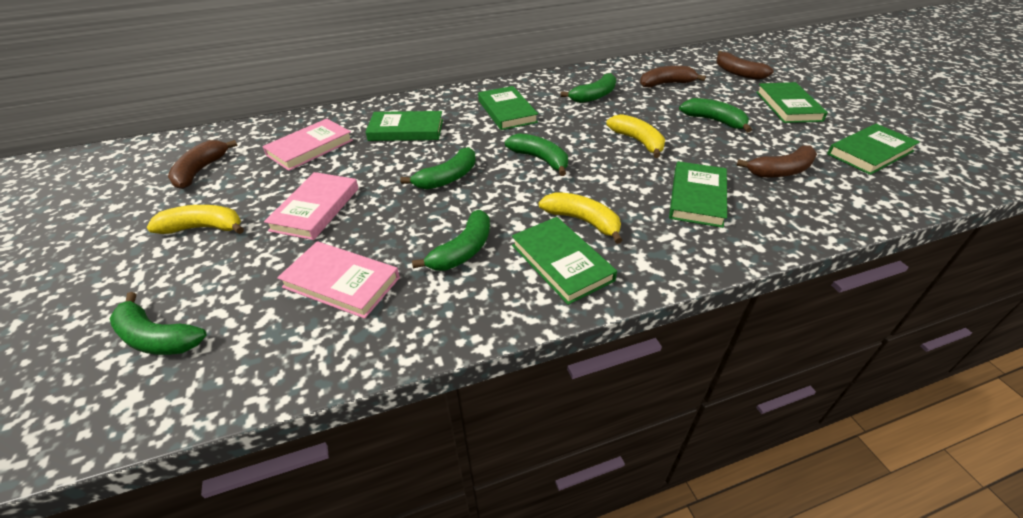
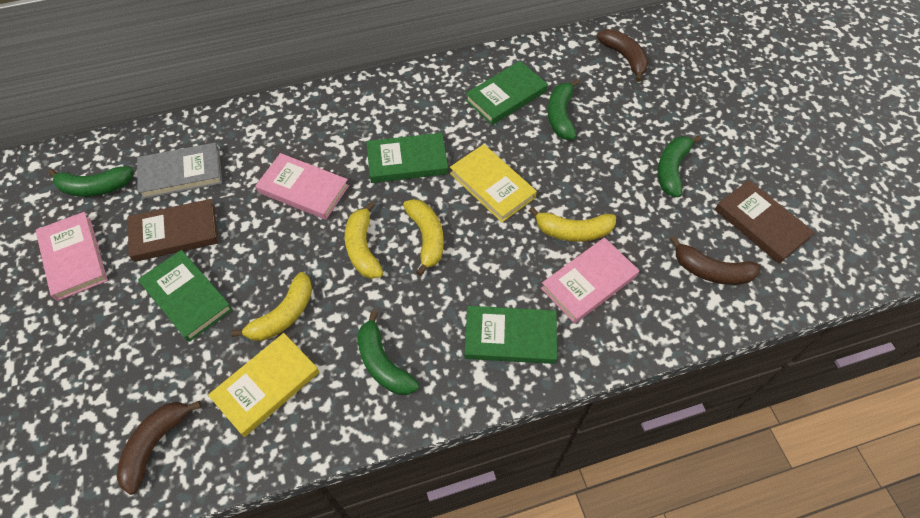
brown banana: 4 -> 3
brown book: 0 -> 2
green banana: 6 -> 4
green book: 6 -> 4
grey book: 0 -> 1
yellow banana: 3 -> 4
yellow book: 0 -> 2

